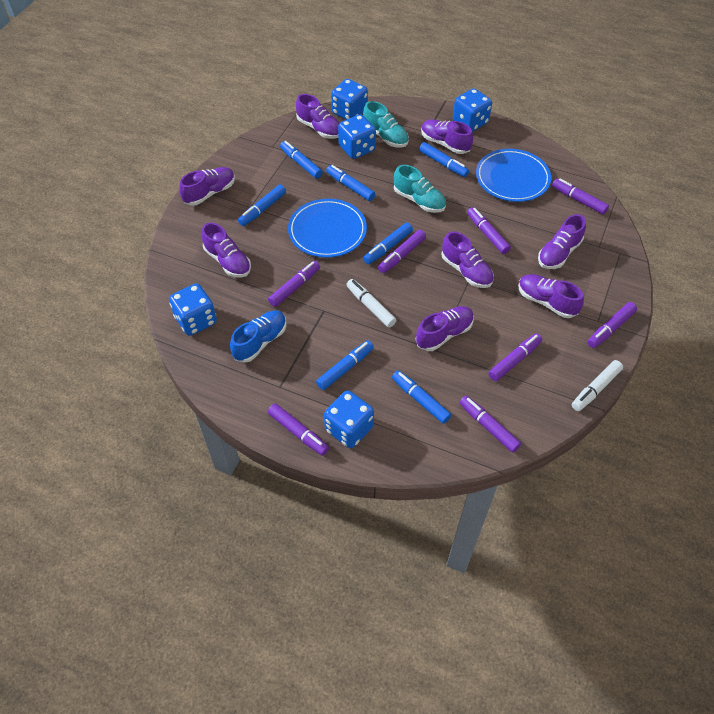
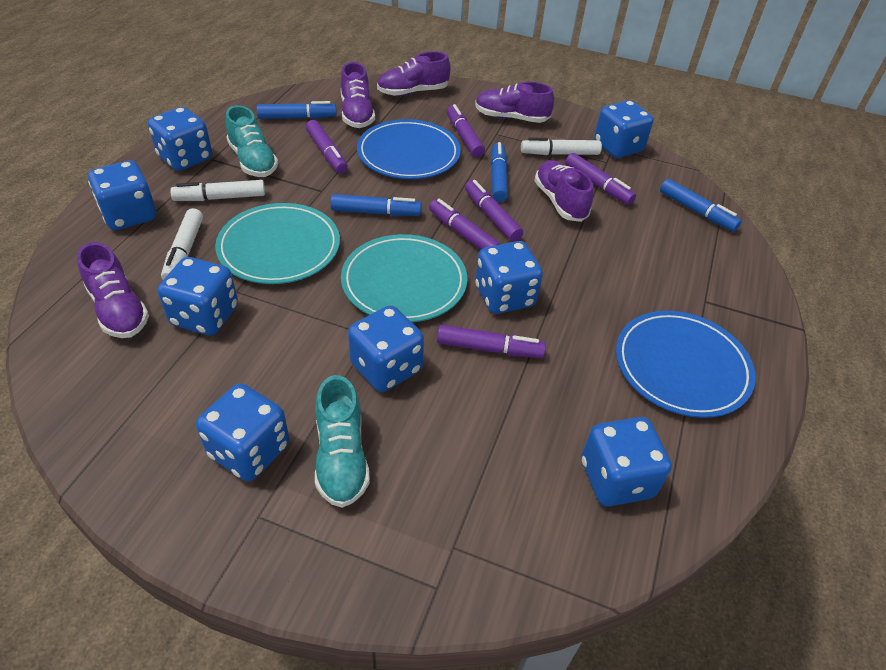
blue dice: 5 -> 8
blue marker: 7 -> 4
blue shoe: 1 -> 0
purple marker: 8 -> 6
purple shoe: 8 -> 5
turquoise plate: 0 -> 2
white marker: 2 -> 3

